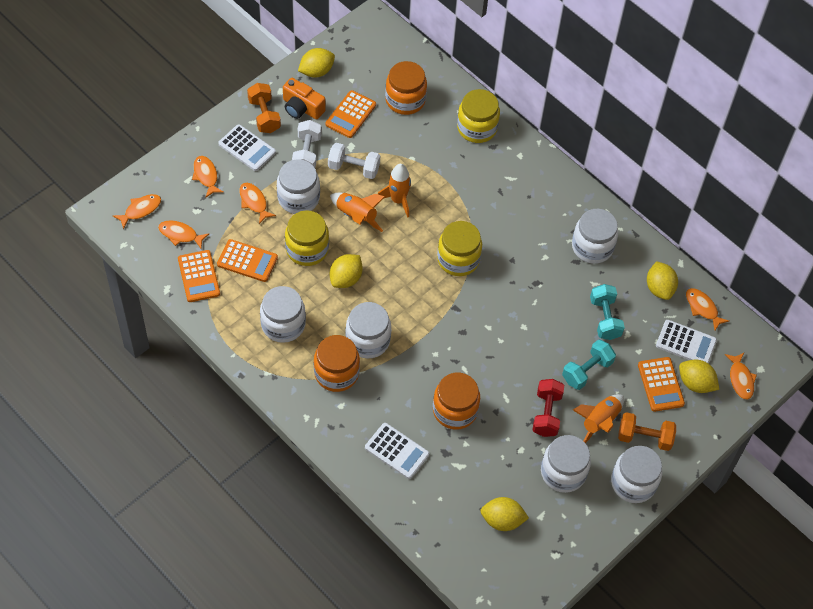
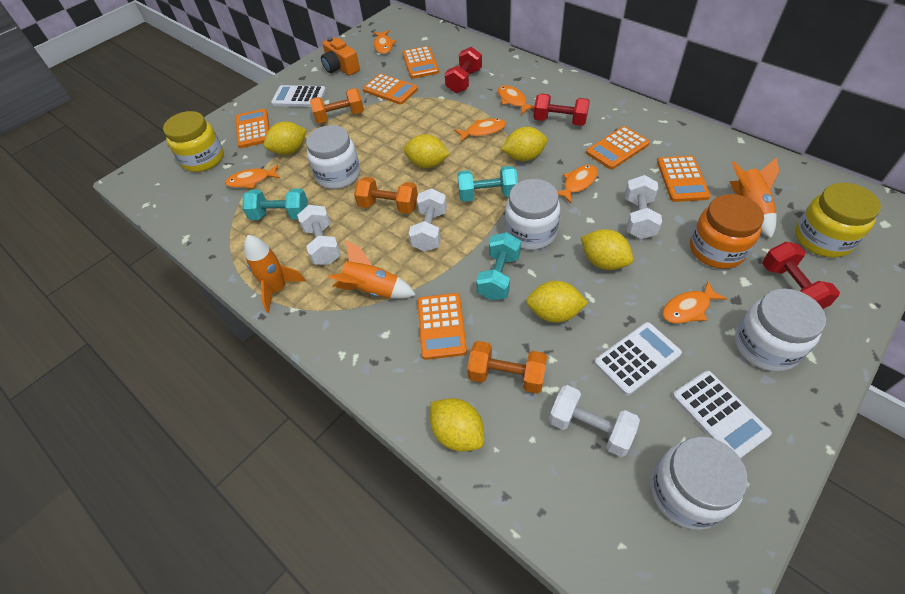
orange calculator: 4 -> 6
orange dumbbell: 2 -> 3
orange jar: 3 -> 1
red dumbbell: 1 -> 3
turquoise dumbbell: 2 -> 3
white dumbbell: 2 -> 4
white jar: 6 -> 4
yellow jar: 3 -> 2
yellow lemon: 5 -> 6

